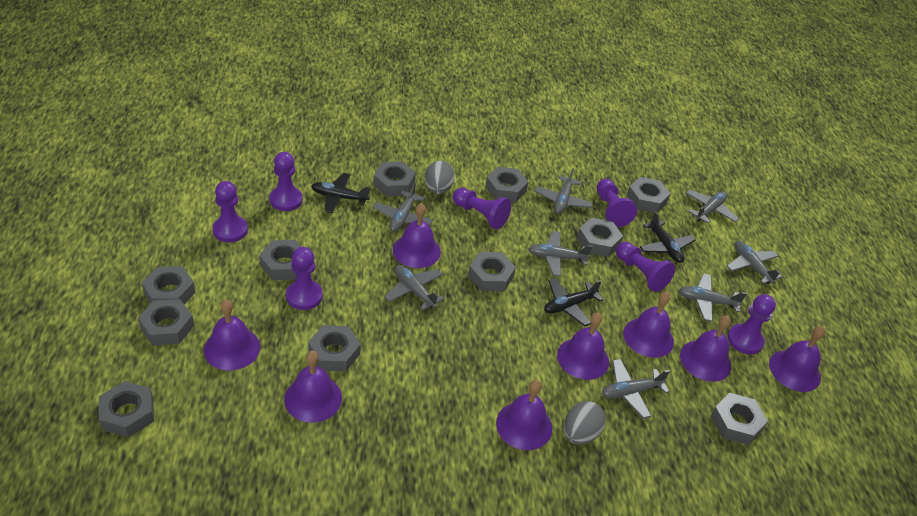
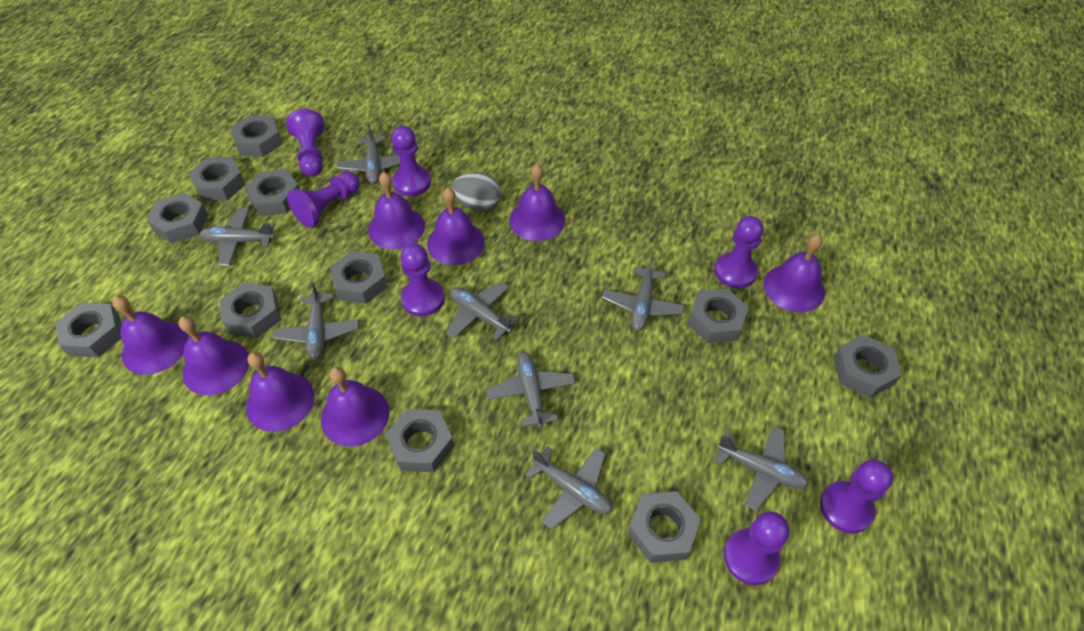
black plane: 3 -> 0
grey egg: 2 -> 1

